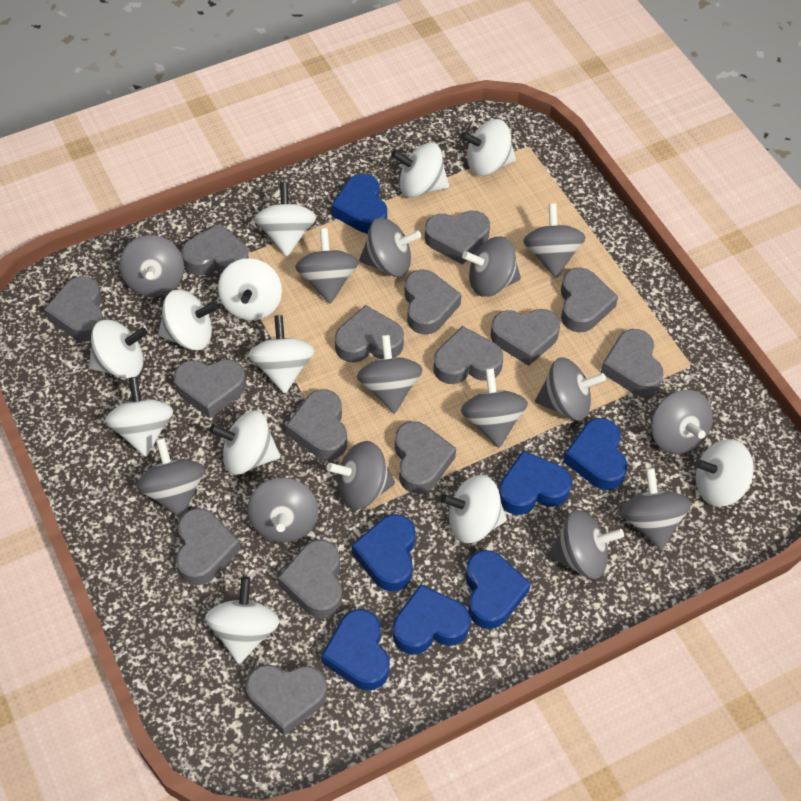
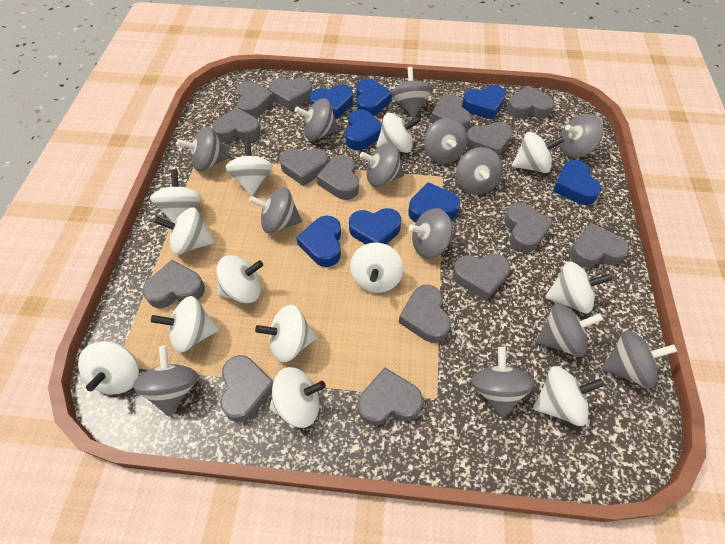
blue heart: 7 -> 8
grey spinning top: 14 -> 13
white spinning top: 12 -> 13

